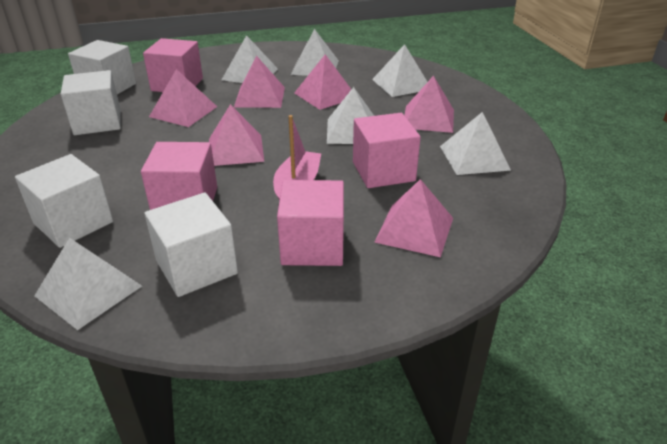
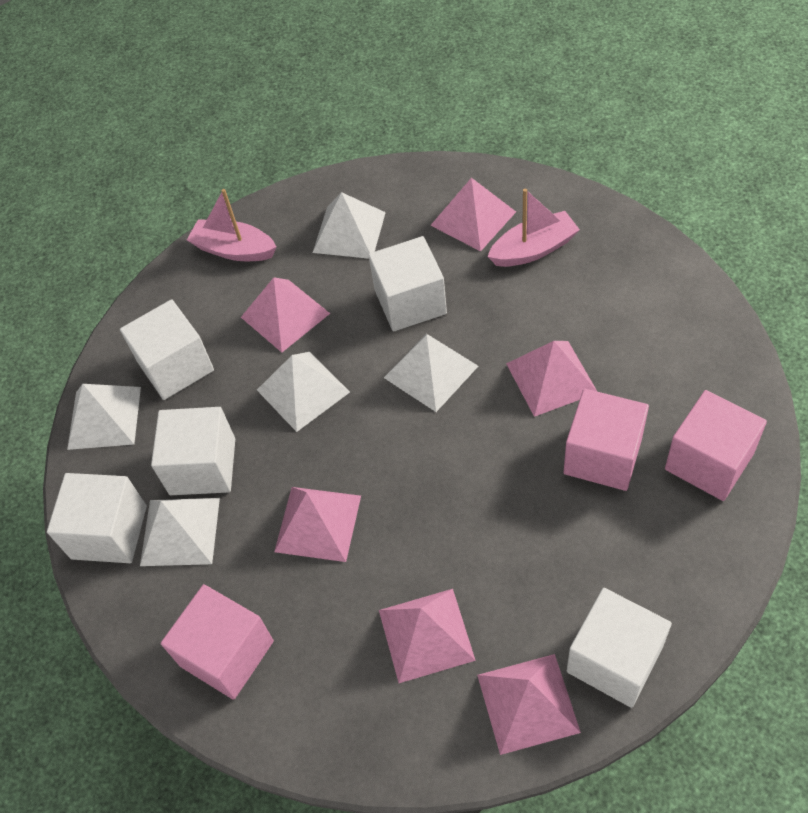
pink boat: 1 -> 2
pink cube: 4 -> 3
white cube: 4 -> 5
white pyramid: 6 -> 5

